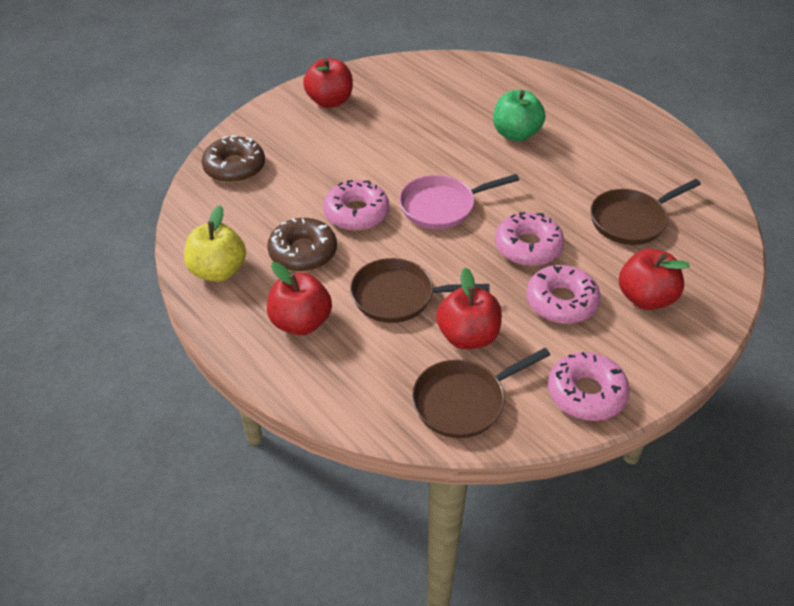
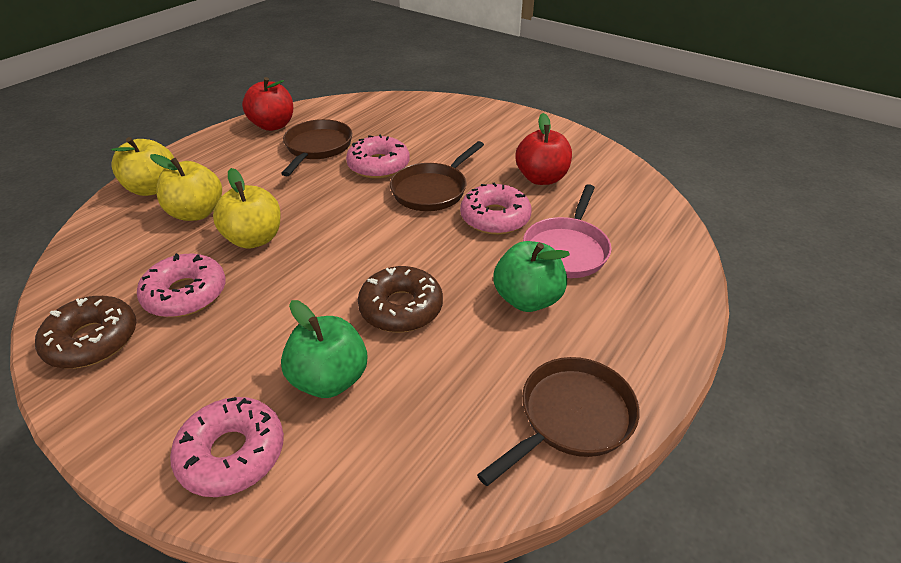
green apple: 1 -> 2
red apple: 4 -> 2
yellow apple: 1 -> 3

